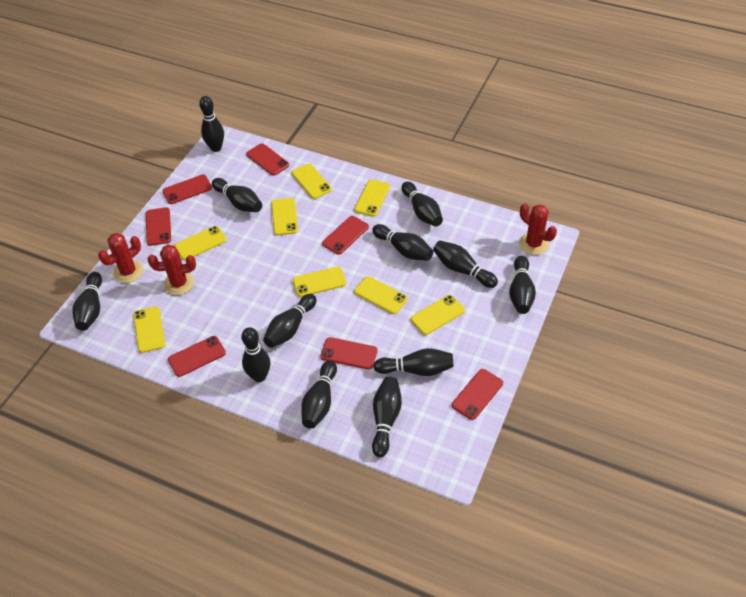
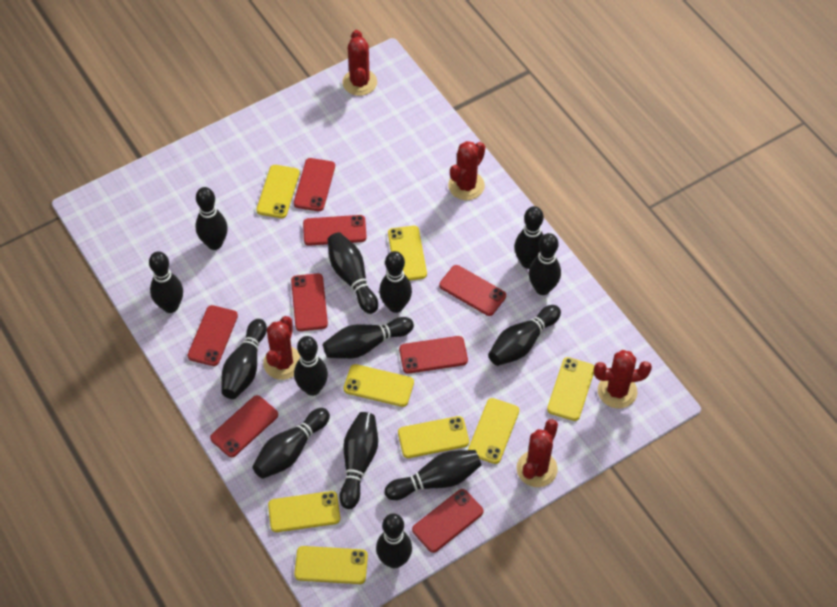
black bowling pin: 12 -> 14
red cactus: 3 -> 5
red phone: 7 -> 8

